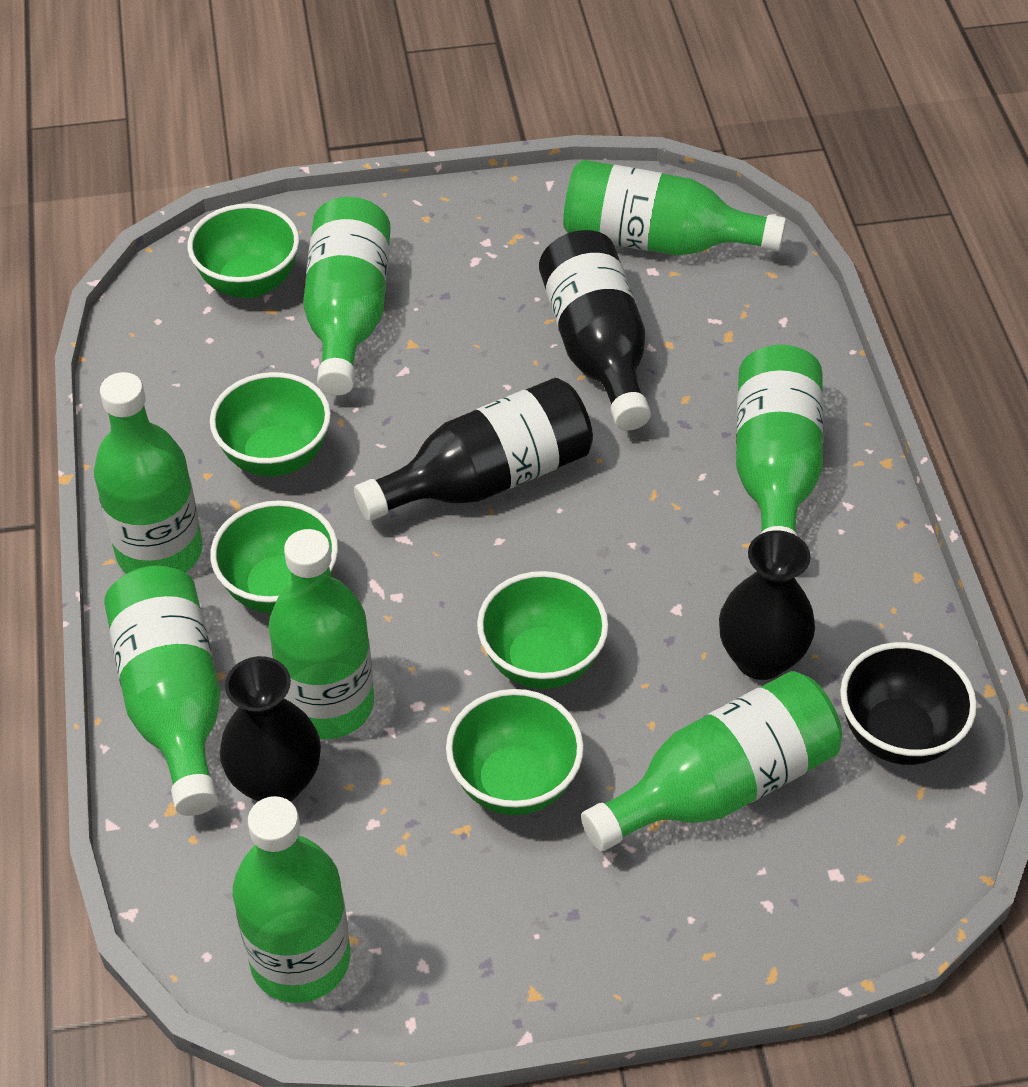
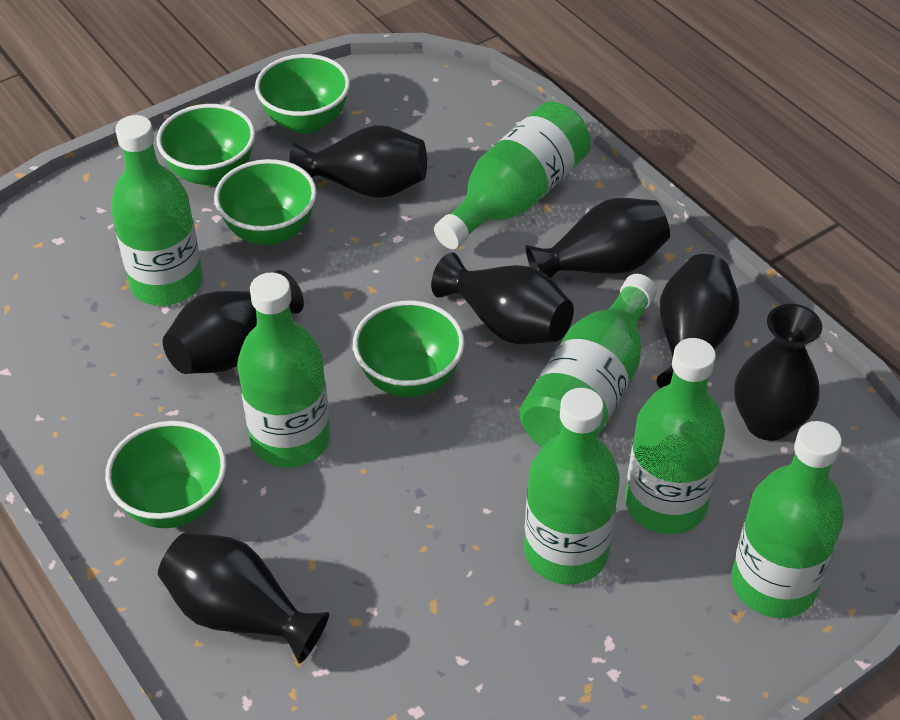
black bottle: 2 -> 0
black bowl: 1 -> 0
black vase: 2 -> 7
green bottle: 8 -> 7

